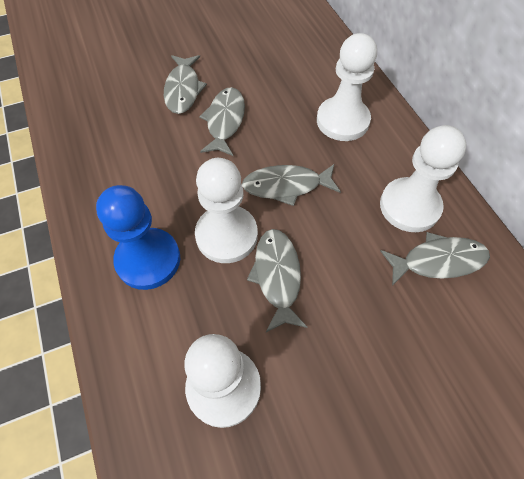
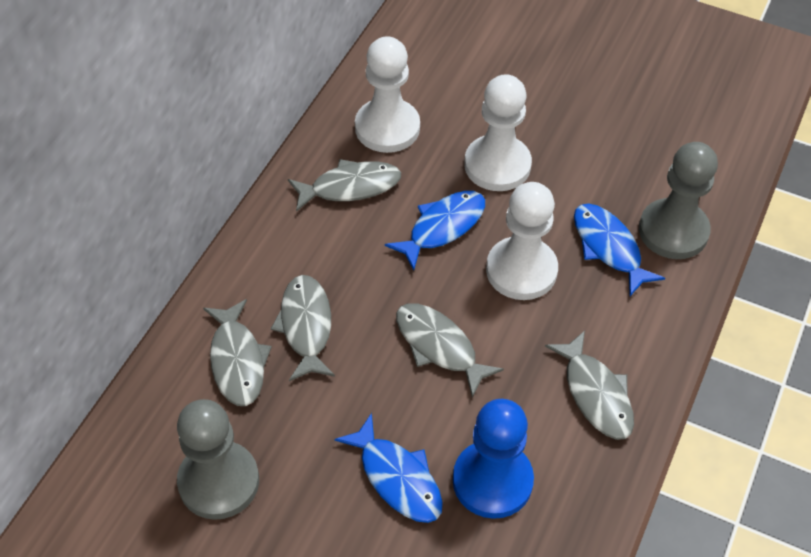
blue fish: 0 -> 3
grey pawn: 0 -> 2
white pawn: 4 -> 3

